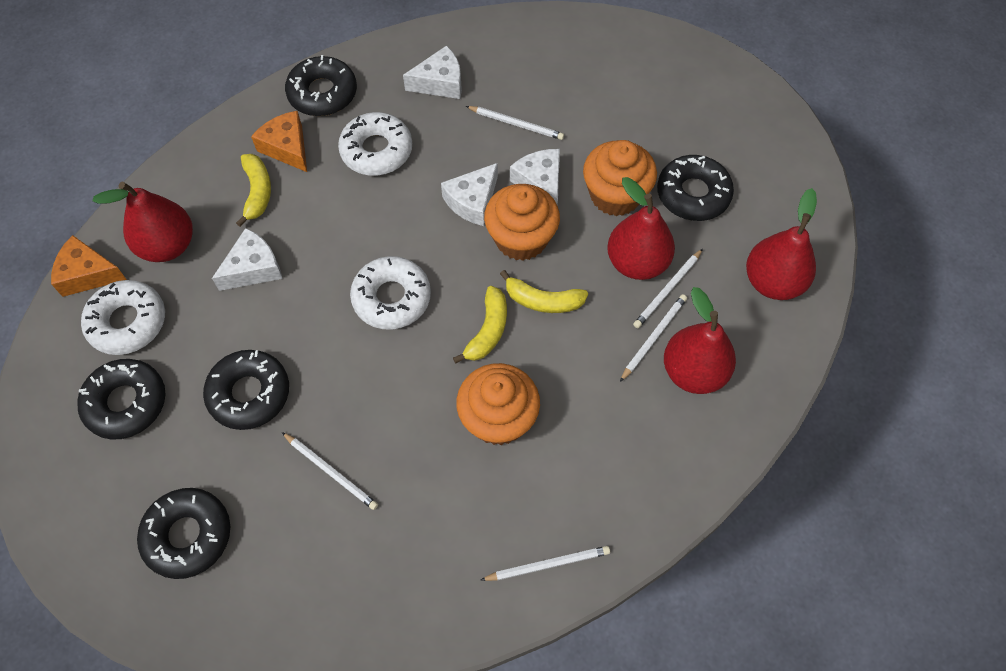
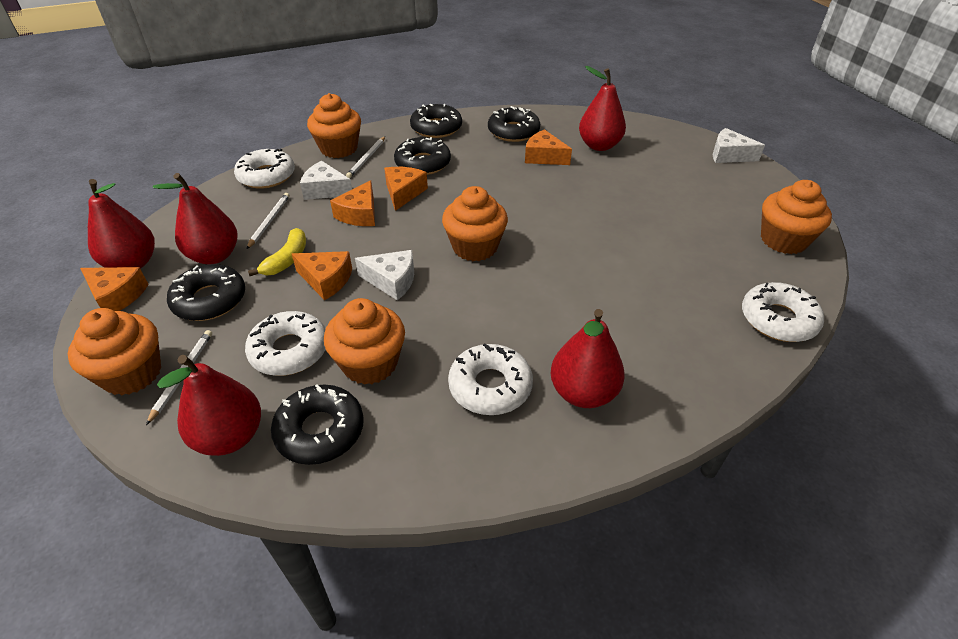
orange cheese: 2 -> 5
orange cupcake: 3 -> 5
red pear: 4 -> 5
white cheese: 4 -> 3
white donut: 3 -> 4
white pencil: 5 -> 3
yellow banana: 3 -> 1

